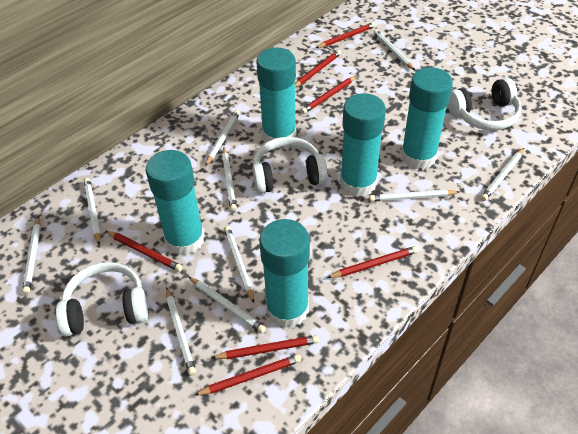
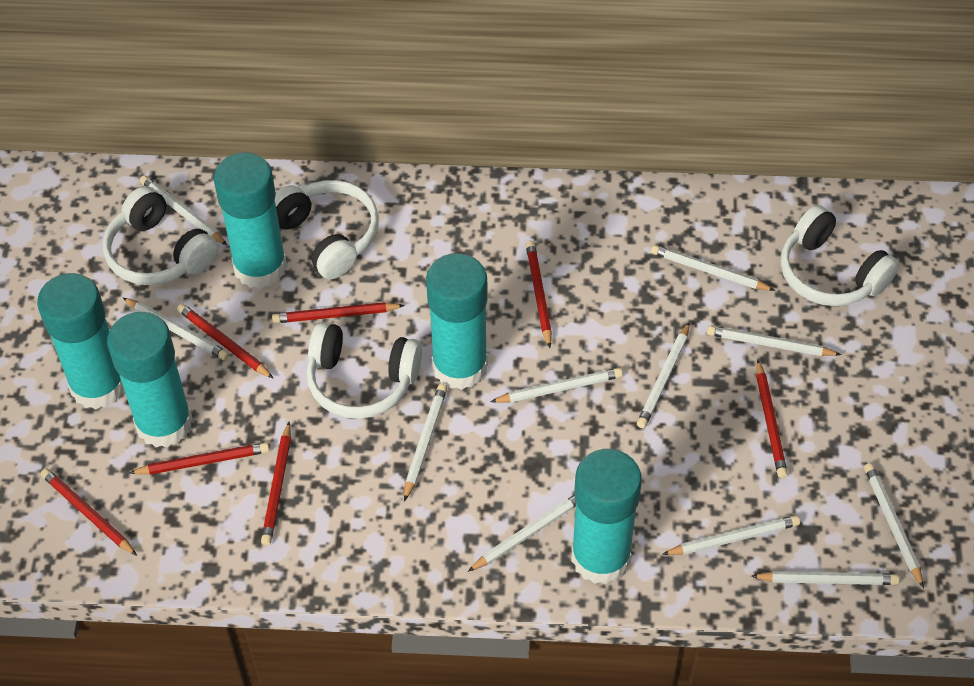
white headphones: 3 -> 4
white pencil: 10 -> 11

